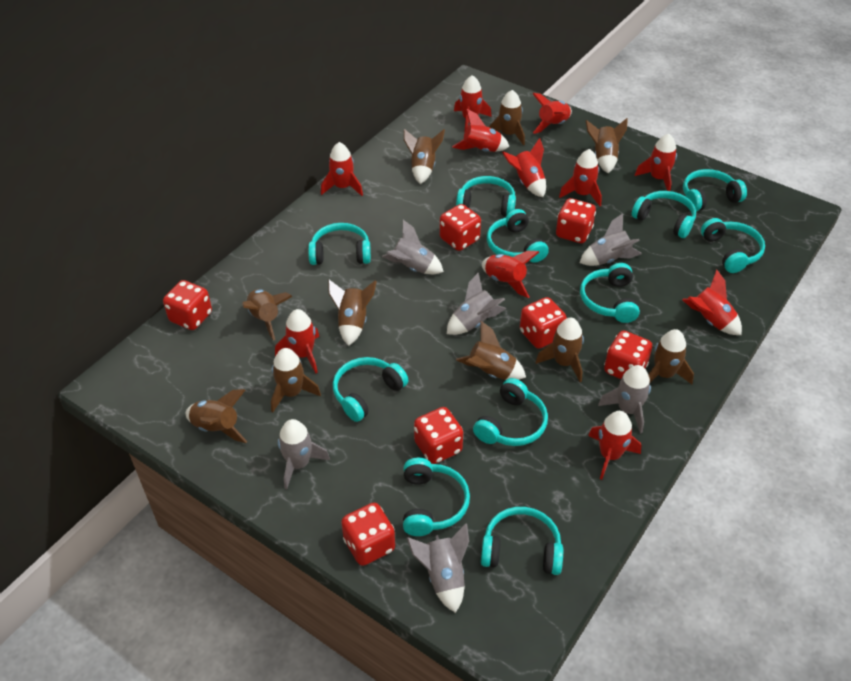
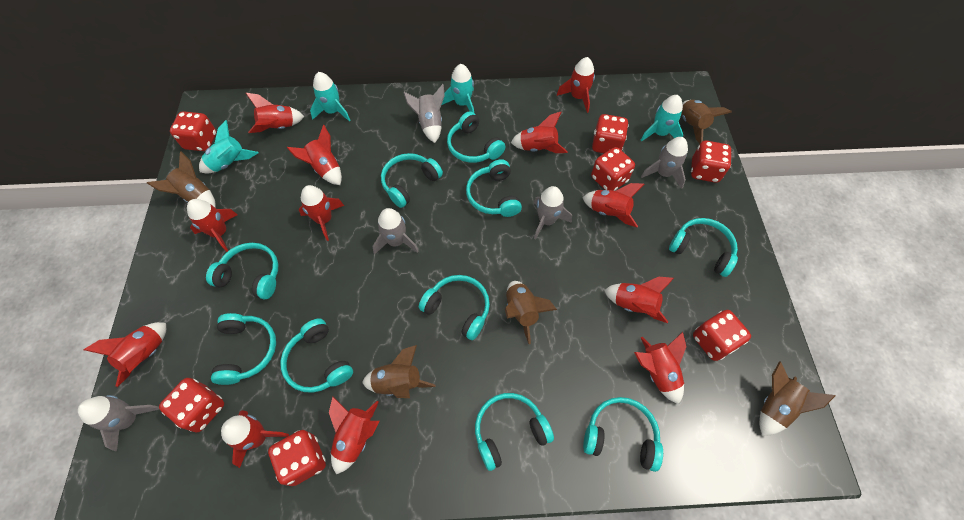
brown rocket: 10 -> 5
grey rocket: 6 -> 5
red rocket: 11 -> 12
turquoise headphones: 11 -> 10
turquoise rocket: 0 -> 4

